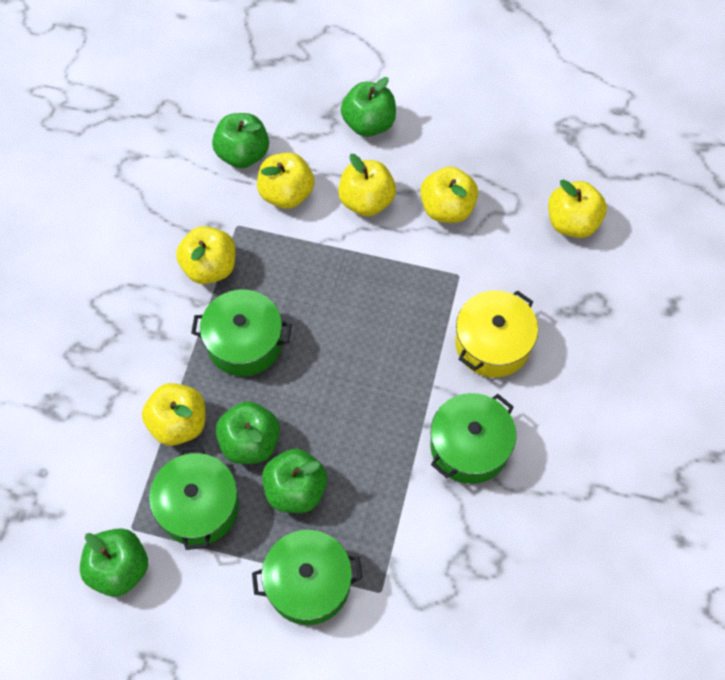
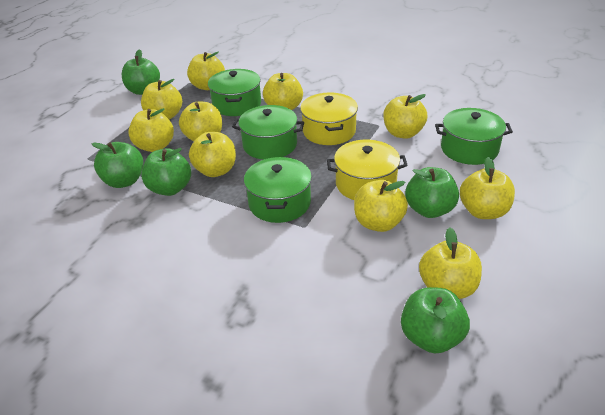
yellow apple: 6 -> 10
yellow pot: 1 -> 2

